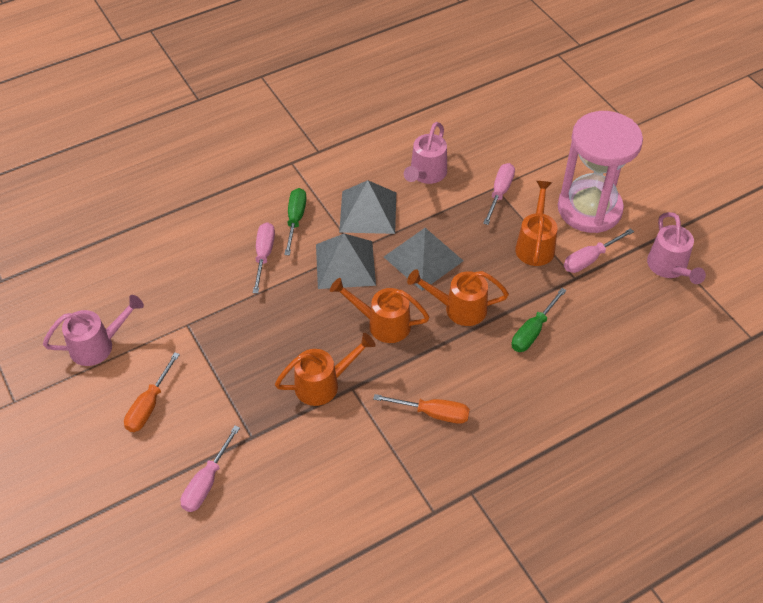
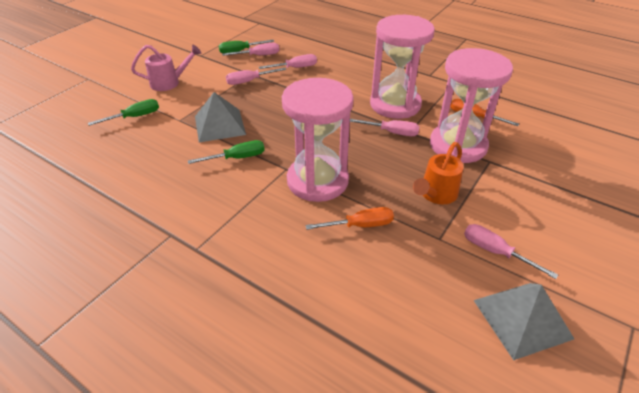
green screwdriver: 2 -> 3
grey pyramid: 3 -> 2
orange watering can: 4 -> 1
pink hourglass: 1 -> 3
pink screwdriver: 4 -> 5
pink watering can: 3 -> 1

